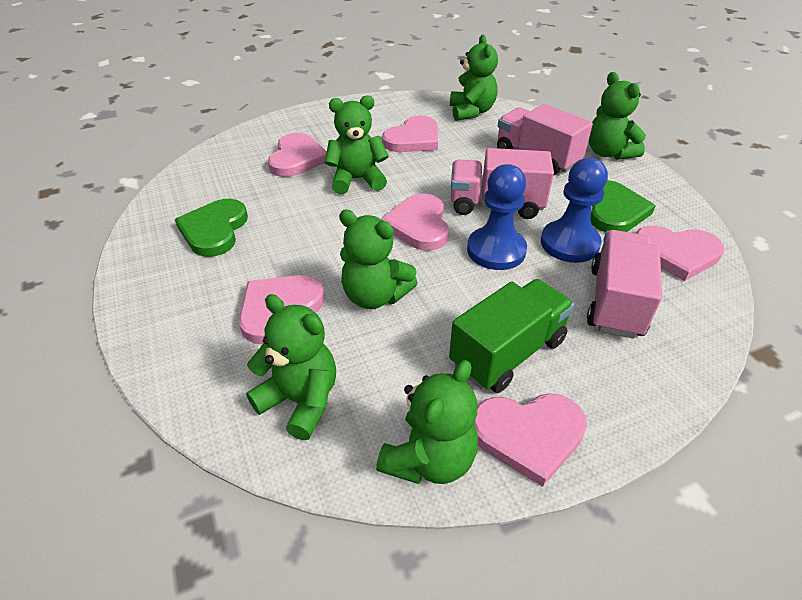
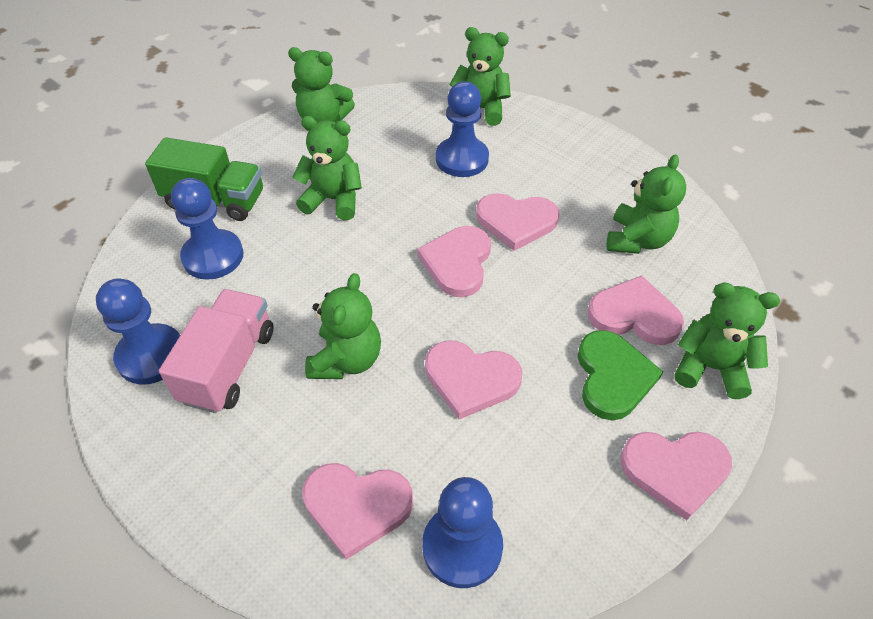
blue pawn: 2 -> 4
green heart: 2 -> 1
pink truck: 3 -> 1

